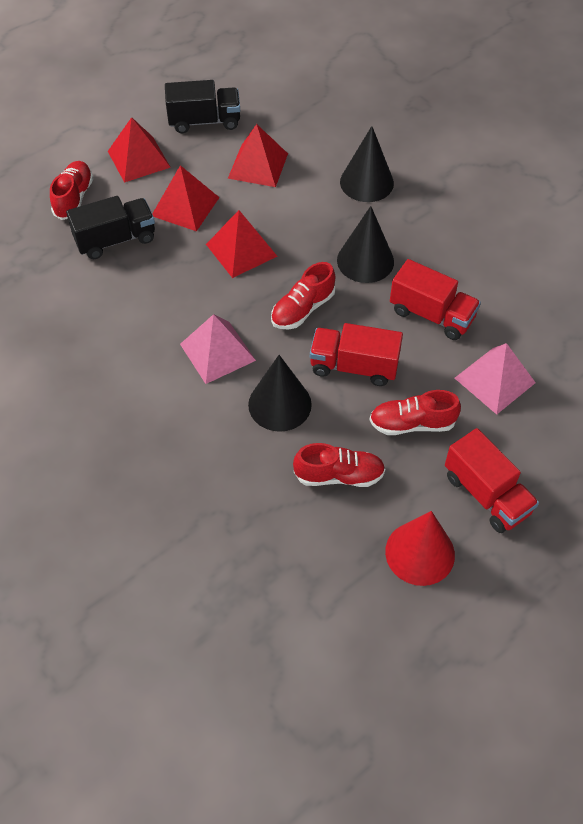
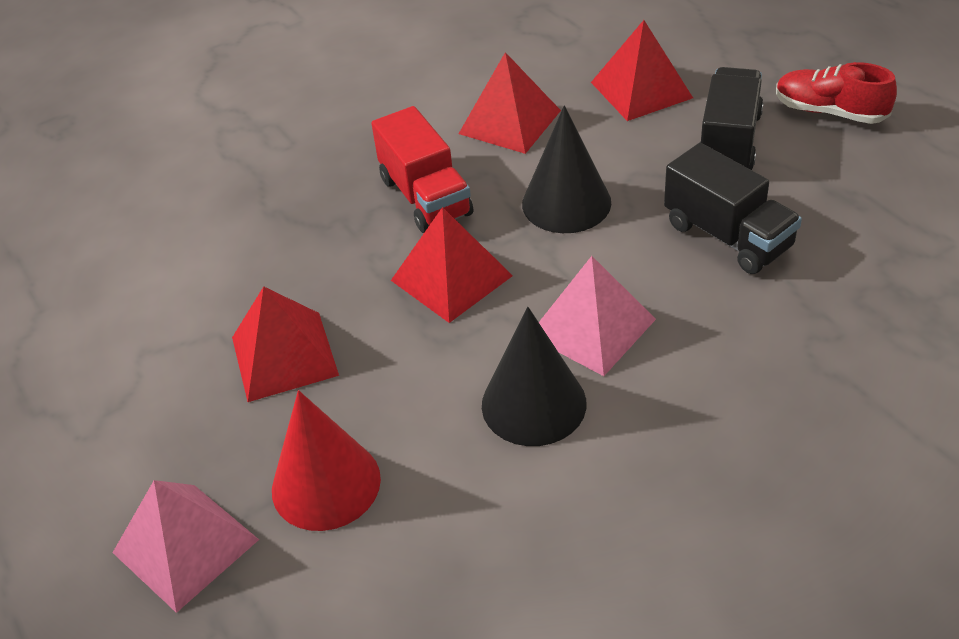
black cone: 3 -> 2
red shoe: 4 -> 1
red truck: 3 -> 1

